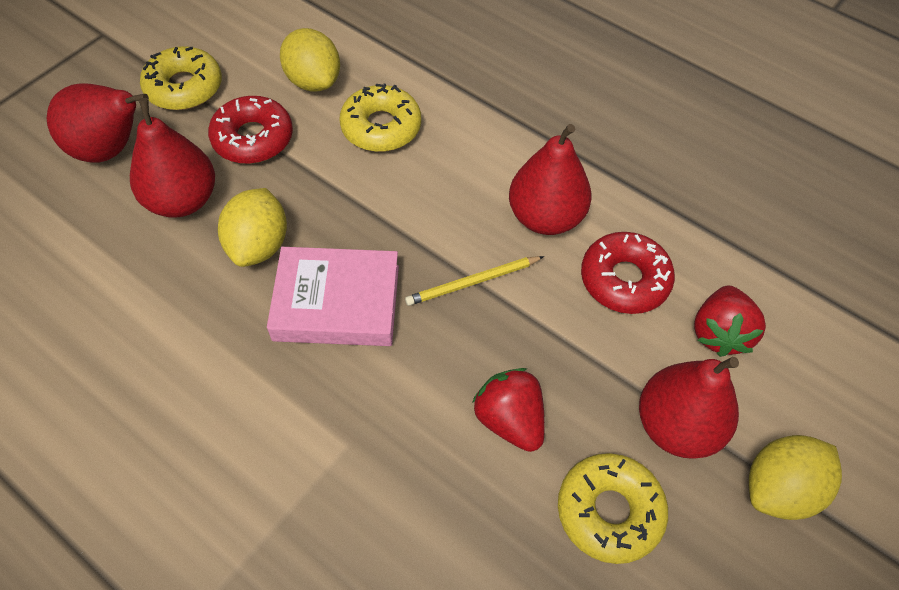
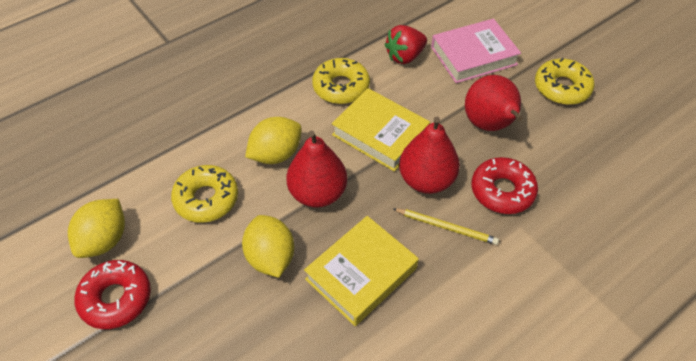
red pear: 4 -> 3
red strawberry: 2 -> 1
yellow book: 0 -> 2

